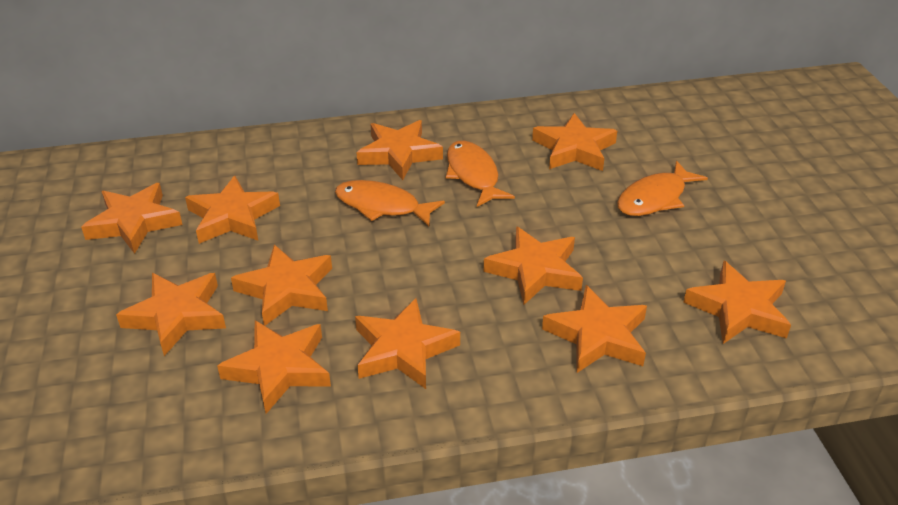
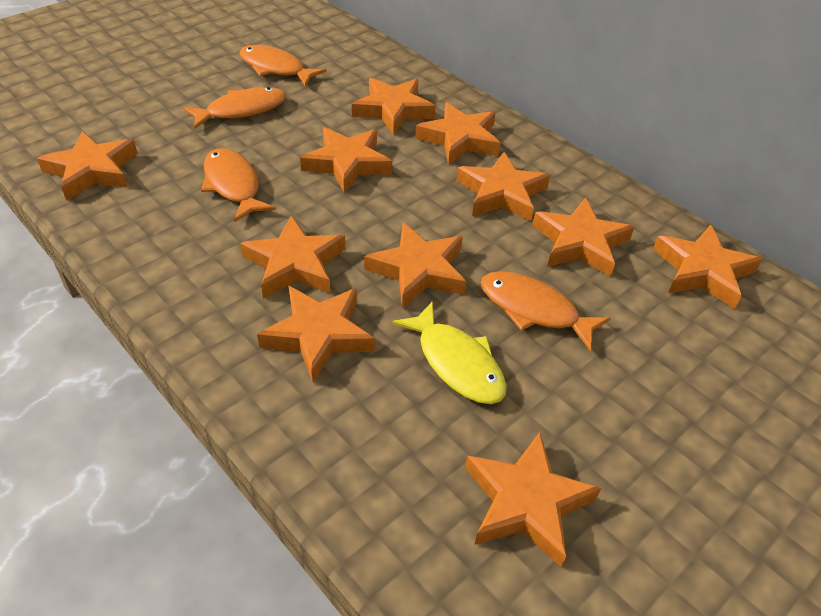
orange fish: 3 -> 4
yellow fish: 0 -> 1

